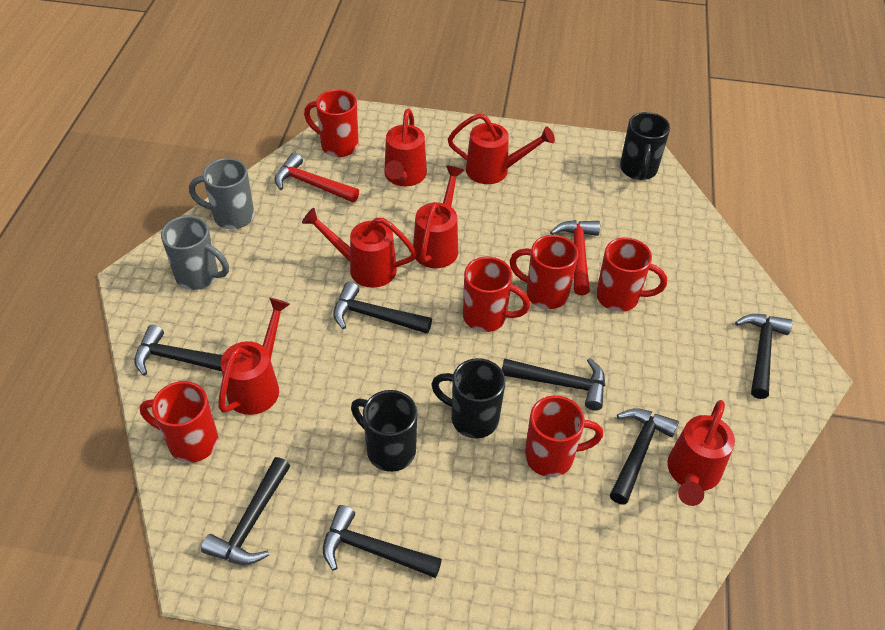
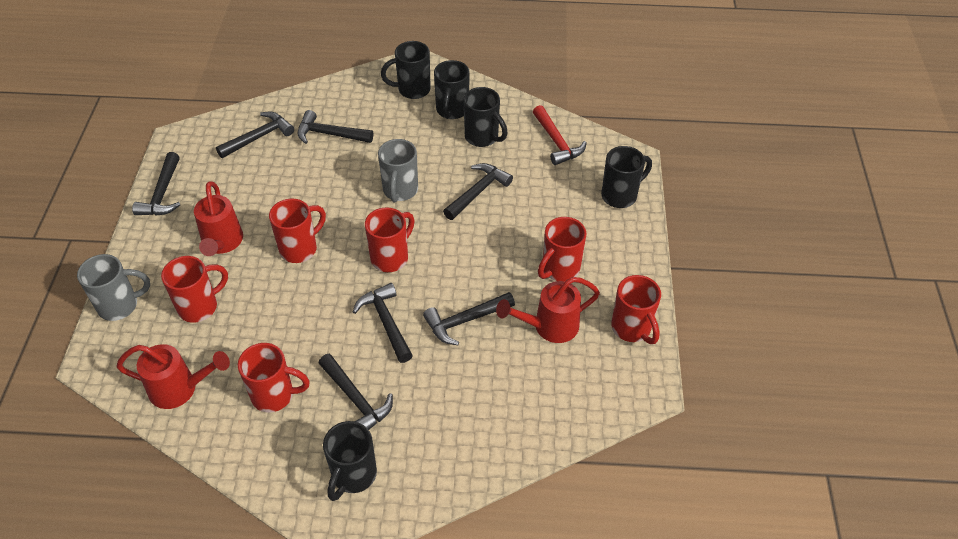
black mug: 3 -> 5
red hammer: 2 -> 1
red watering can: 6 -> 3

